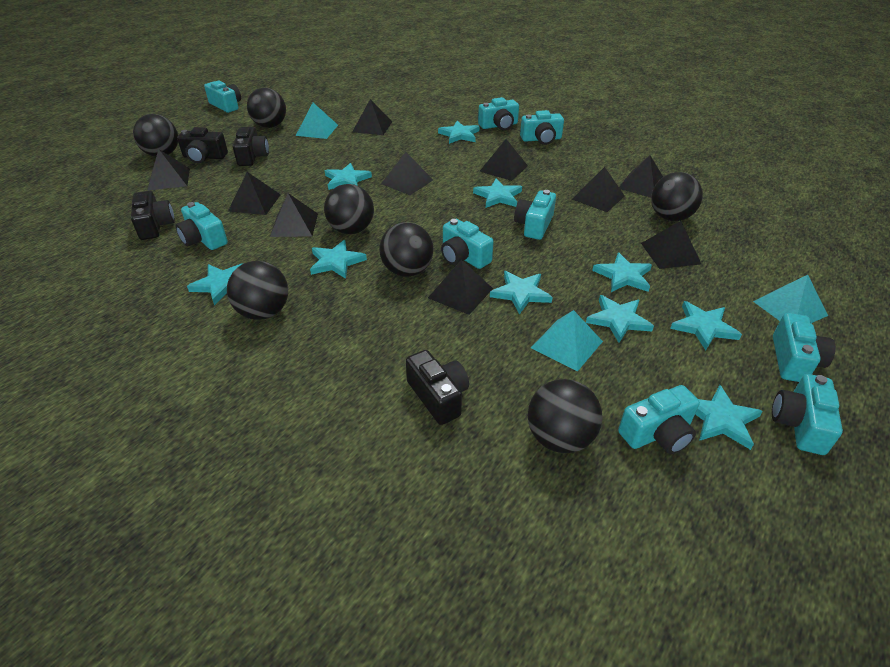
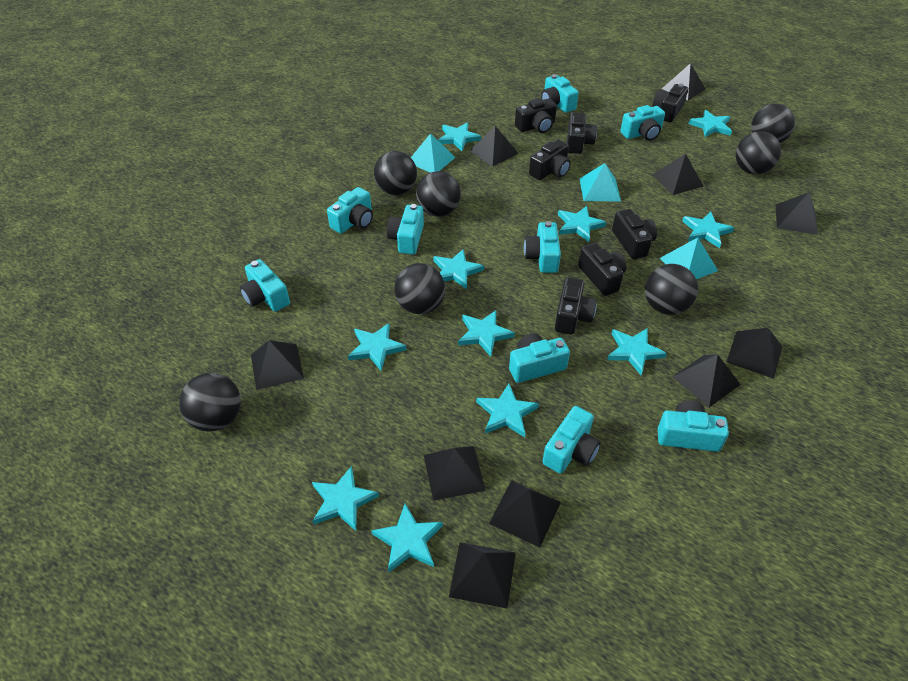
black camera: 4 -> 7
turquoise star: 10 -> 11

